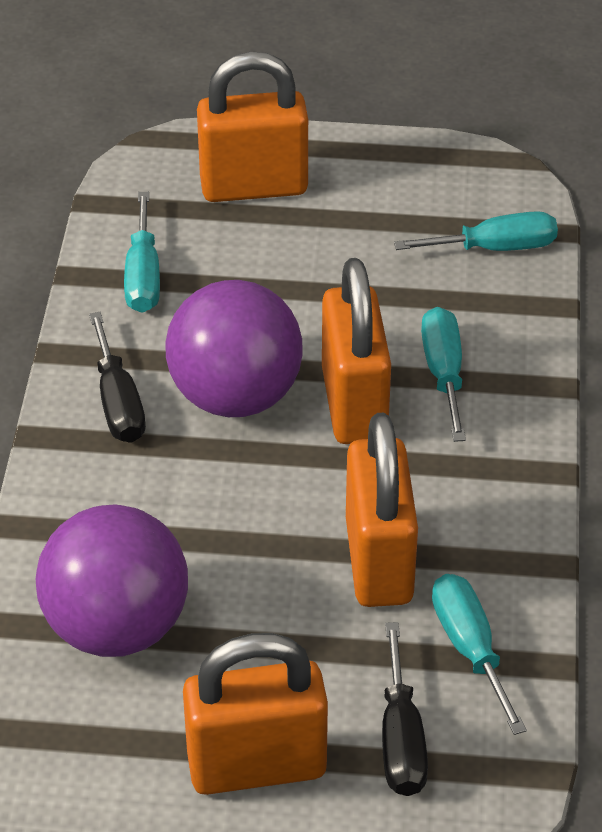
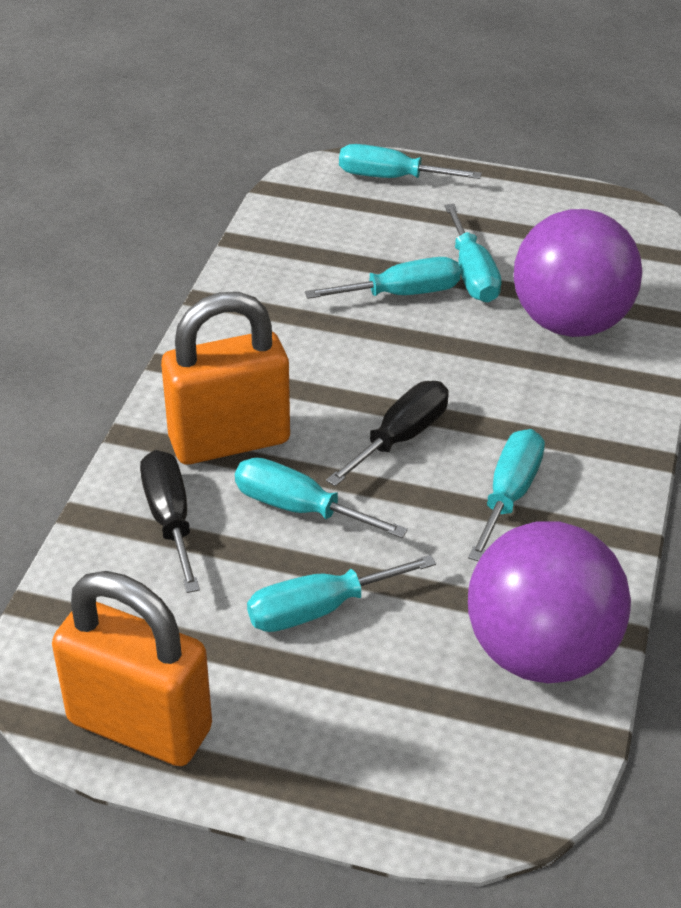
orange padlock: 4 -> 2
turquoise screwdriver: 4 -> 6

